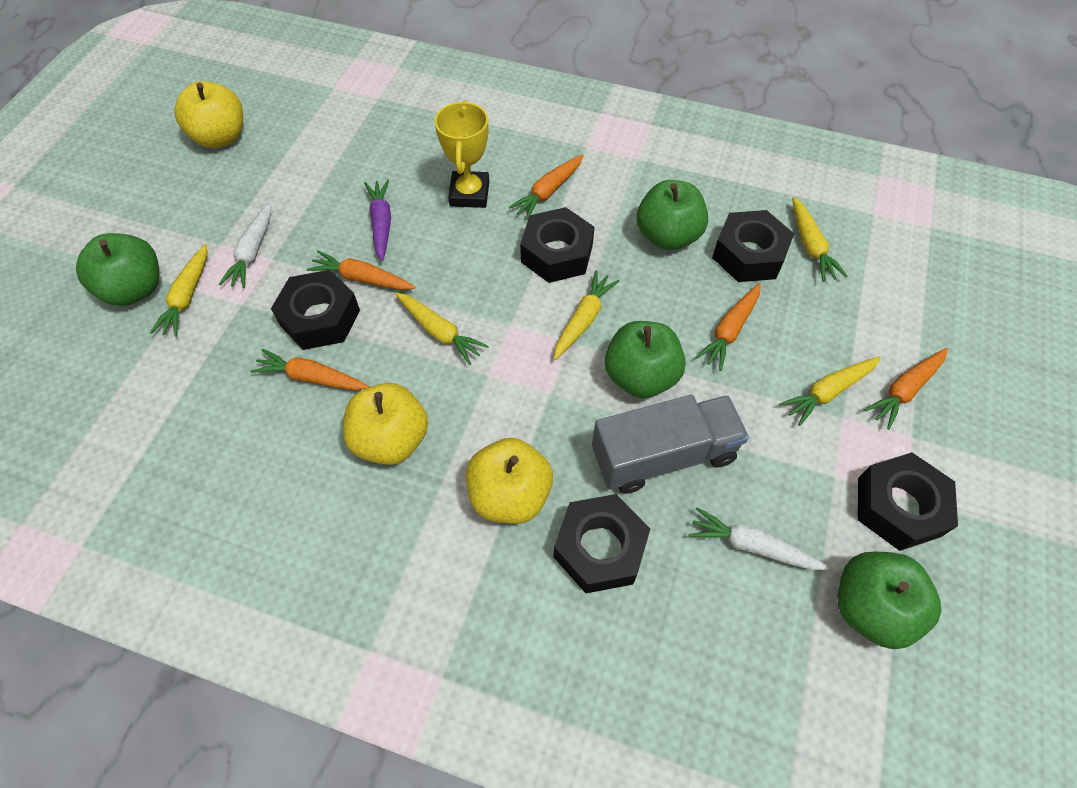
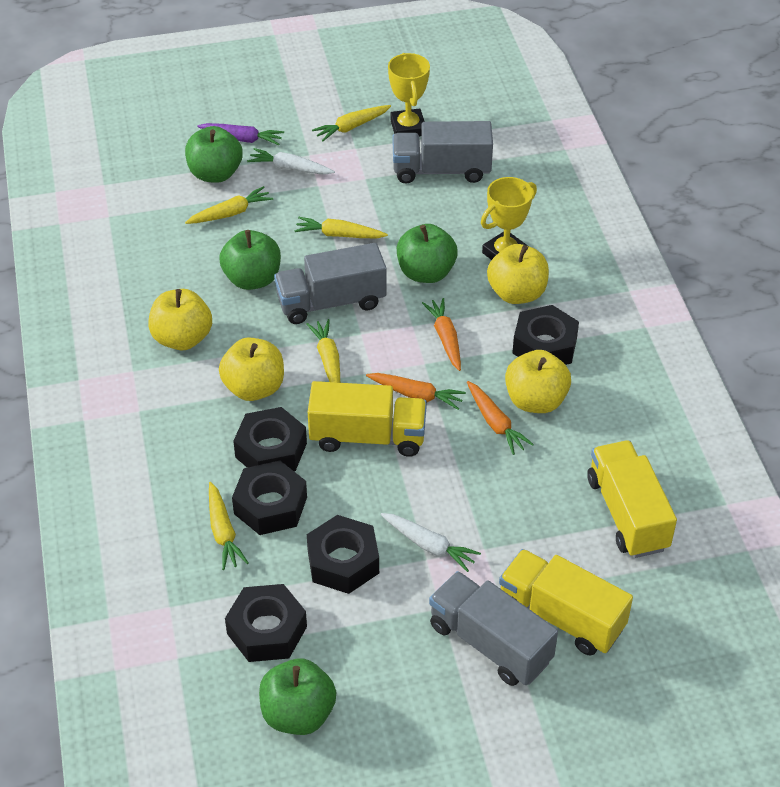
grey truck: 1 -> 3
orange carrot: 5 -> 3
yellow apple: 3 -> 4
yellow trophy: 1 -> 2
yellow truck: 0 -> 3

